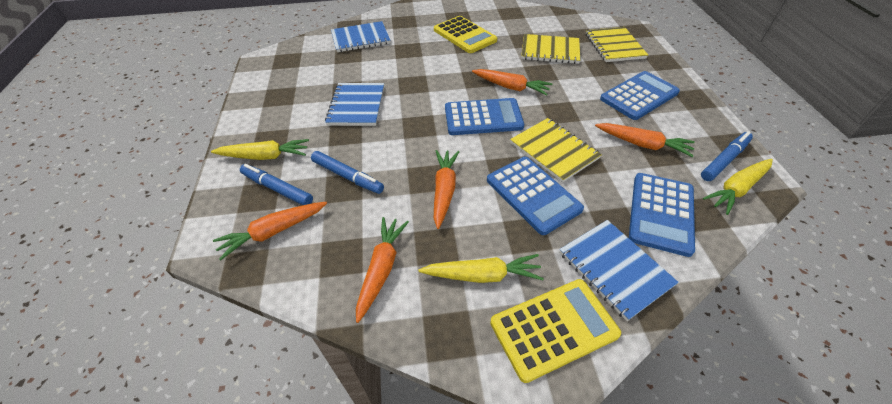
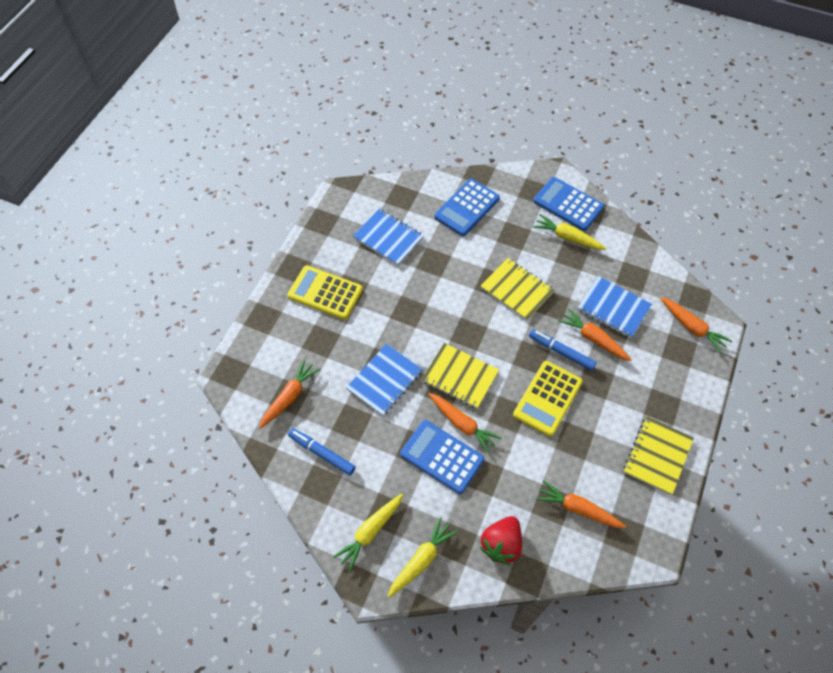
blue calculator: 4 -> 3
blue marker: 3 -> 2
red strawberry: 0 -> 1

